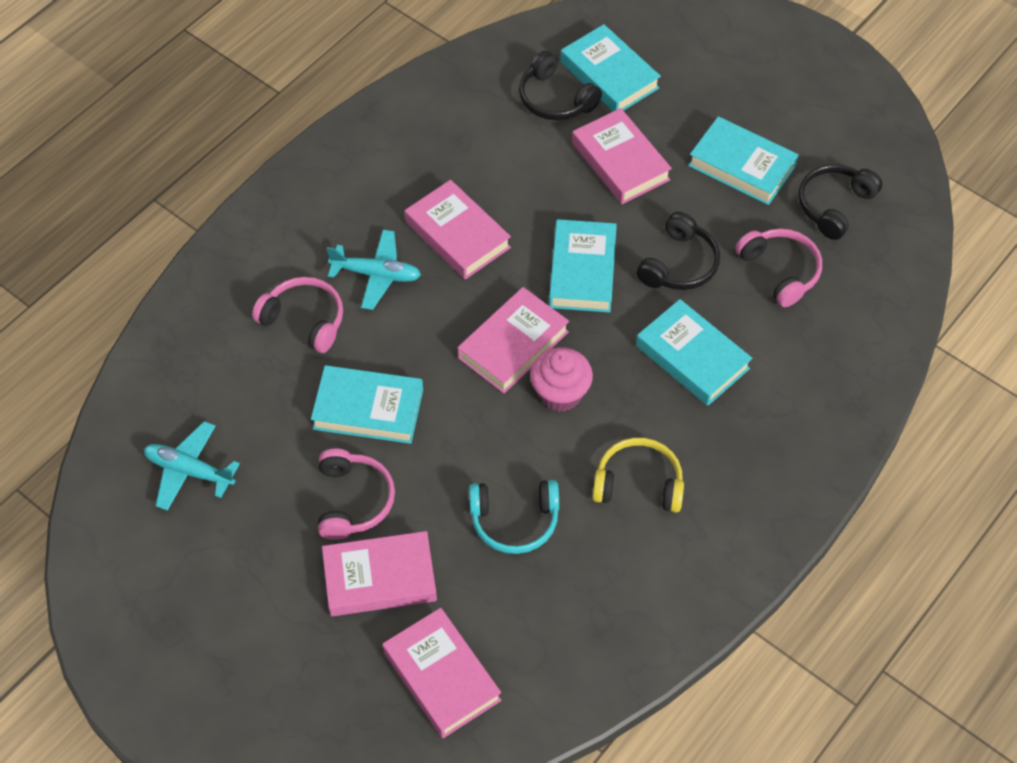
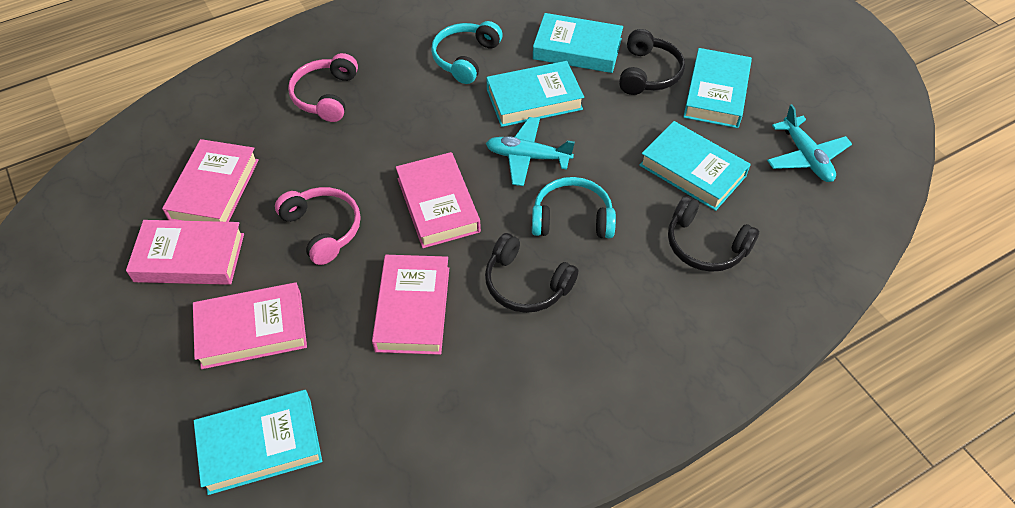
pink cupcake: 1 -> 0
pink headphones: 3 -> 2
turquoise headphones: 1 -> 2
yellow headphones: 1 -> 0

